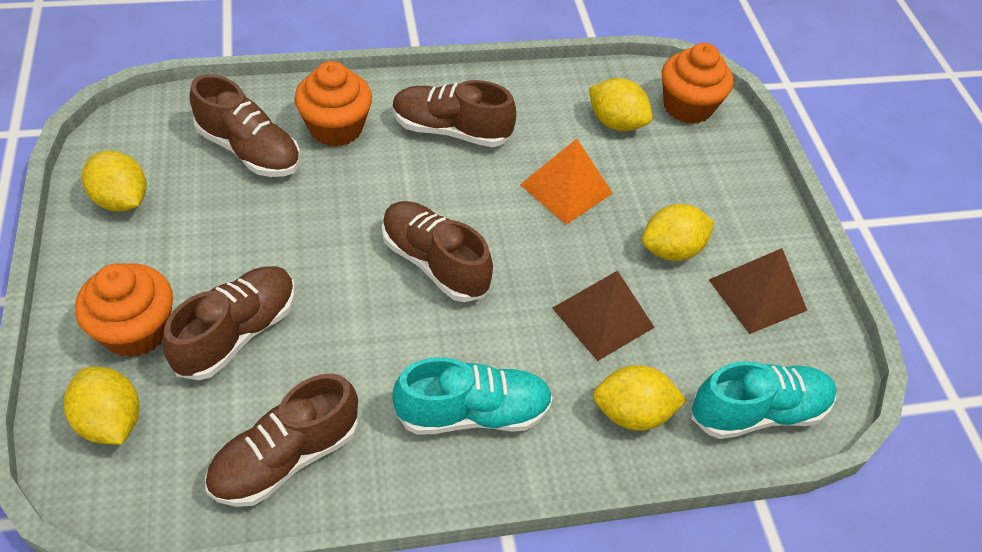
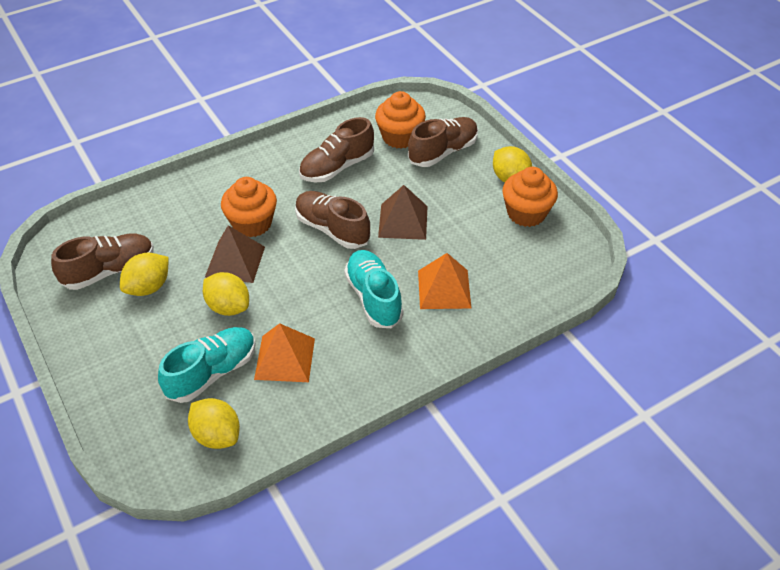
brown shoe: 5 -> 4
orange pyramid: 1 -> 2
yellow lemon: 5 -> 4

